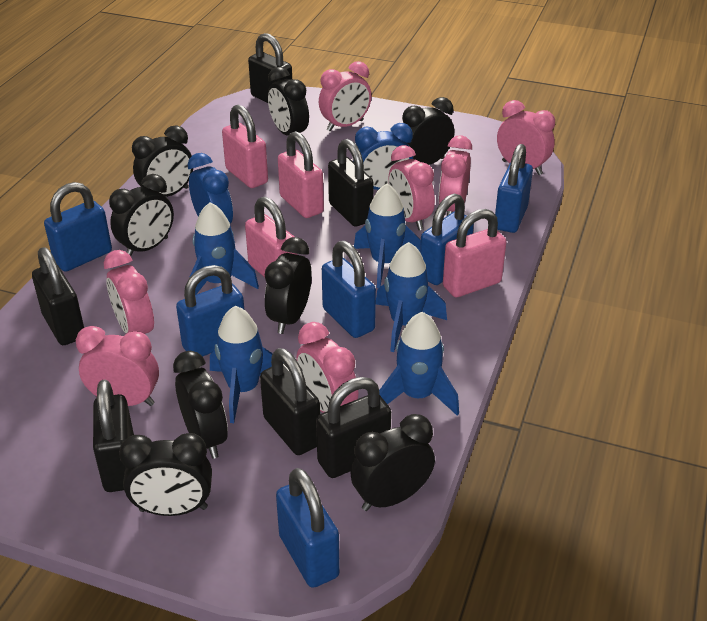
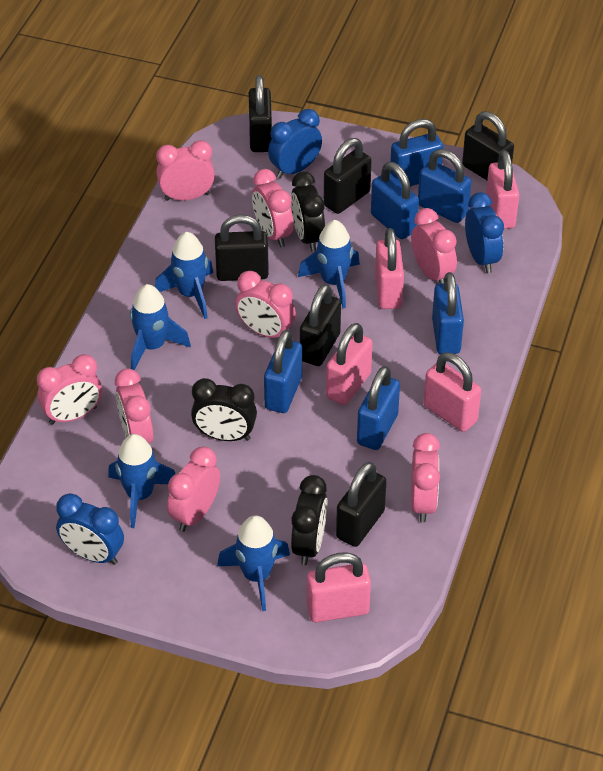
black clock: 8 -> 3
blue clock: 2 -> 3
pink clock: 7 -> 8
pink padlock: 4 -> 5

